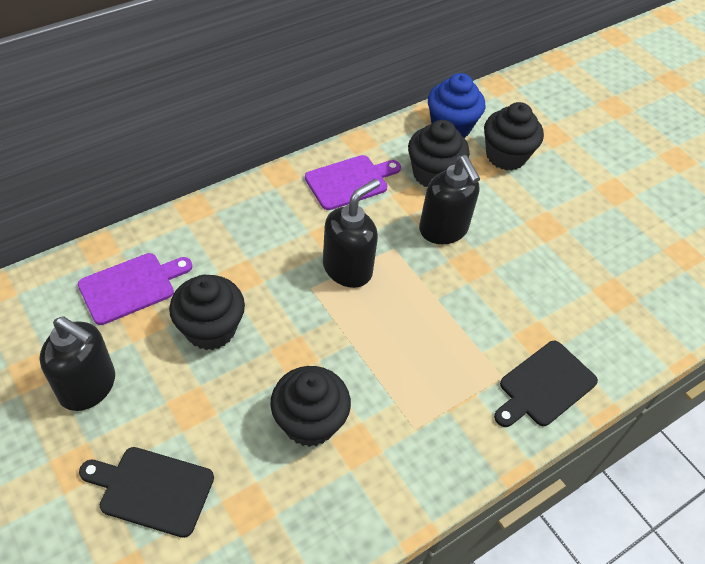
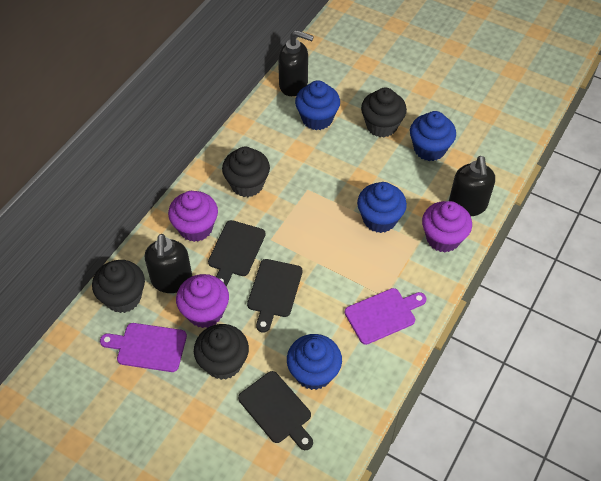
black cutting board: 2 -> 3
blue cupcake: 1 -> 4
purple cupcake: 0 -> 3

